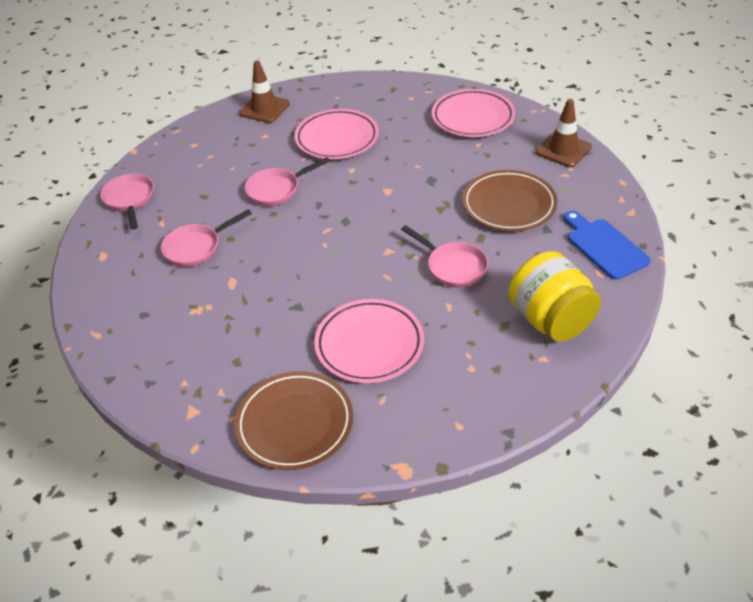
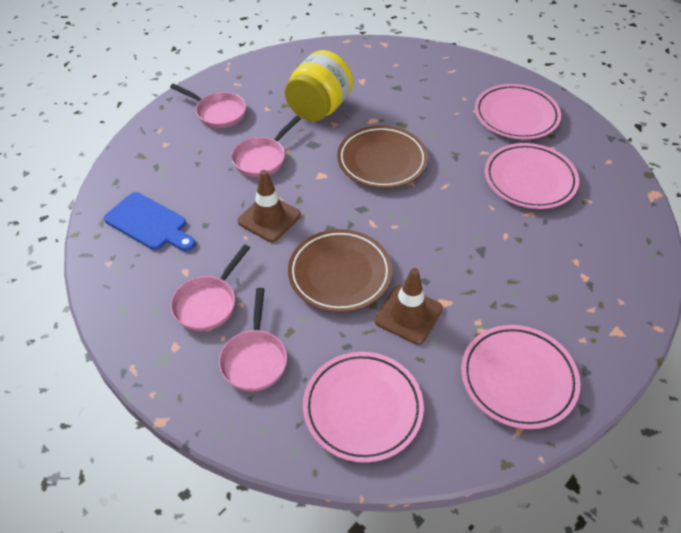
pink plate: 3 -> 4

